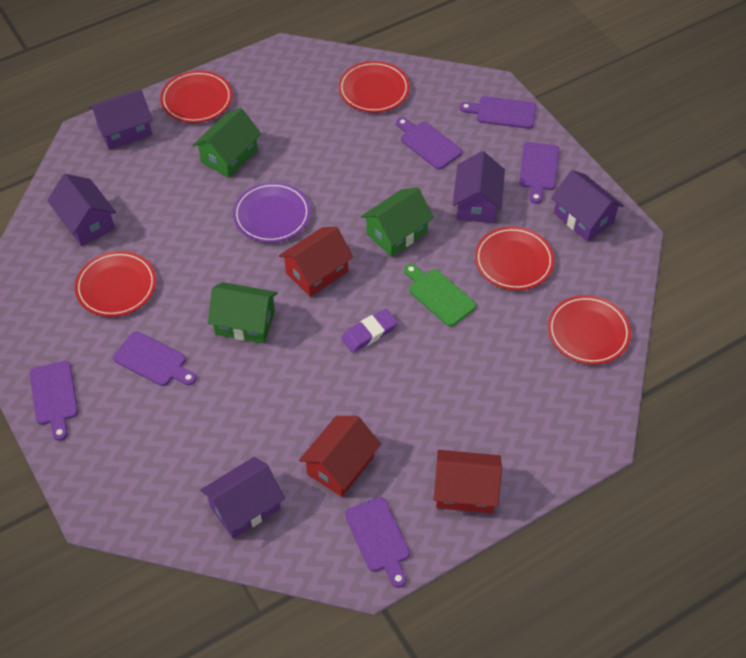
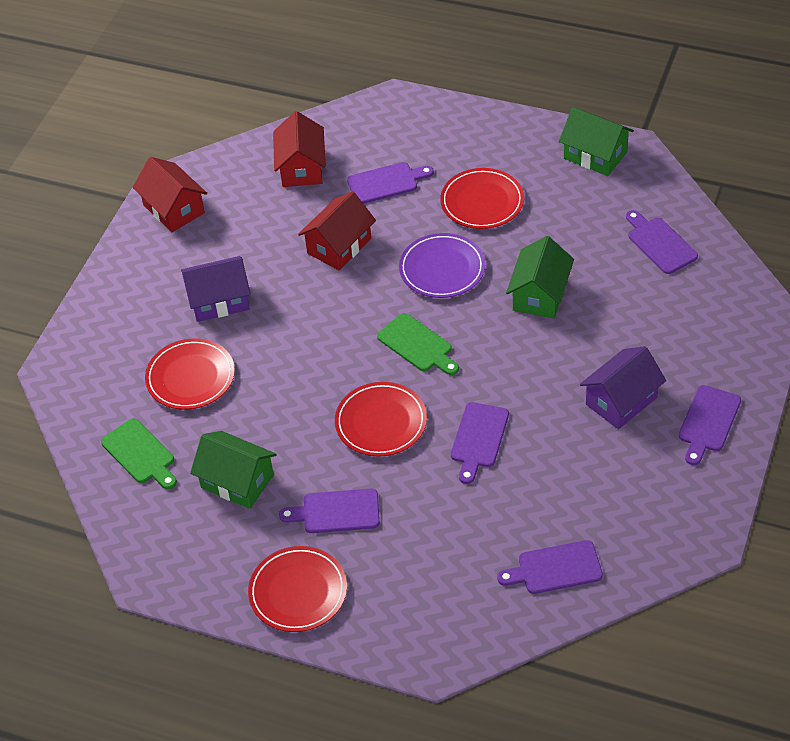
green cutting board: 1 -> 2
purple eraser: 1 -> 0
purple house: 5 -> 2
red plate: 5 -> 4

